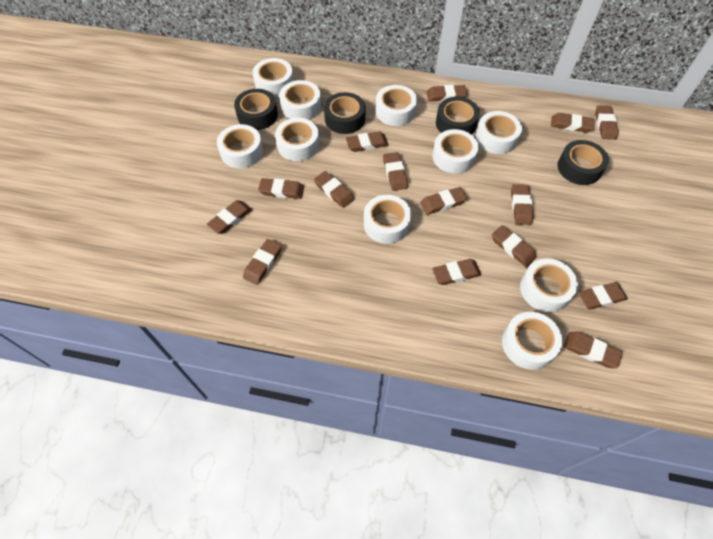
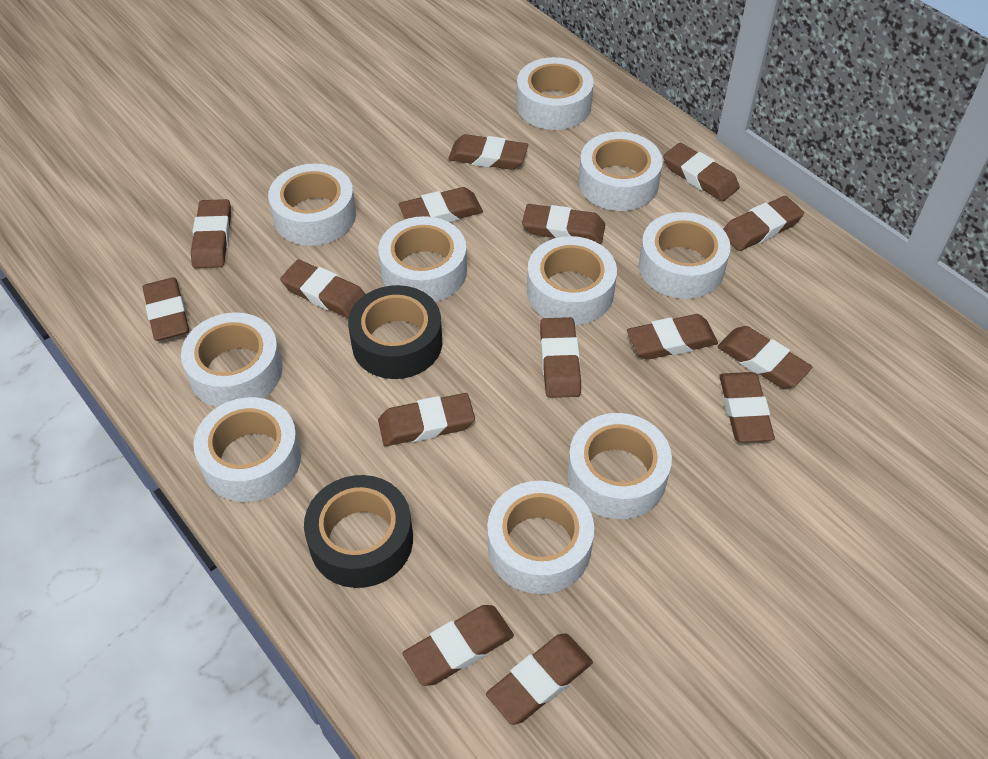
black tape: 4 -> 2

